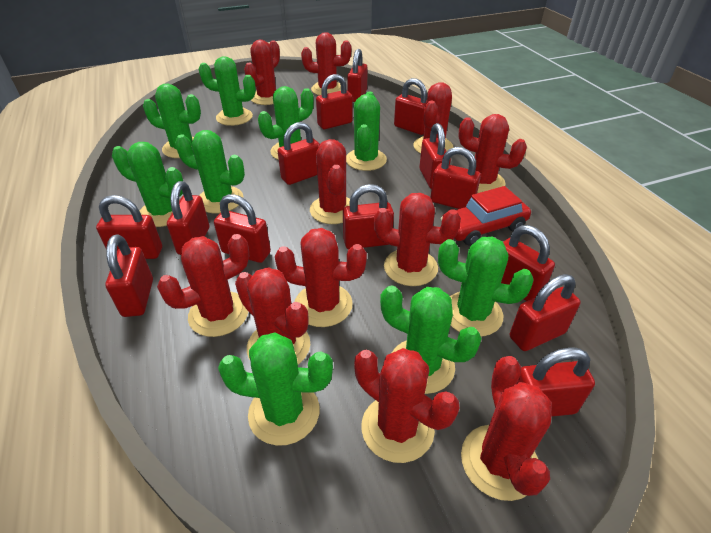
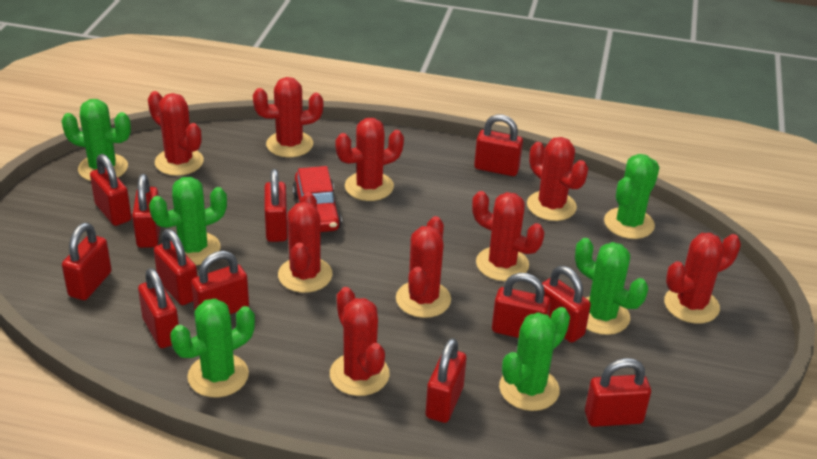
green cactus: 9 -> 6
red cactus: 11 -> 9
red padlock: 14 -> 12

